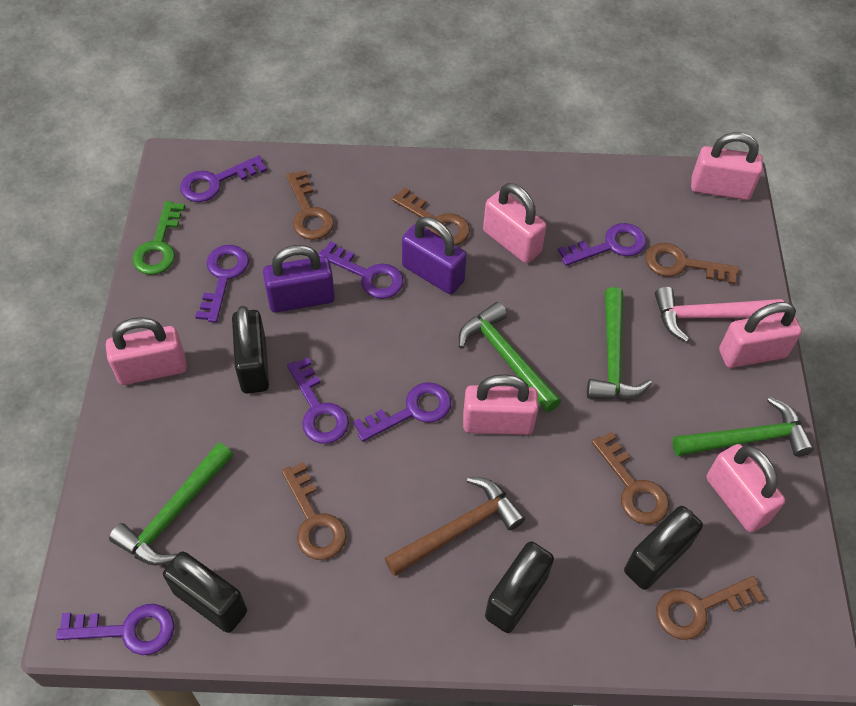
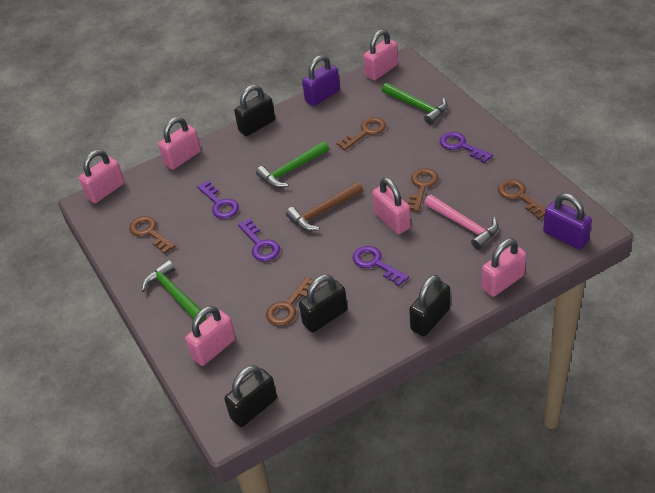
brown key: 6 -> 5
green hammer: 4 -> 3
green key: 1 -> 0
purple key: 7 -> 4

